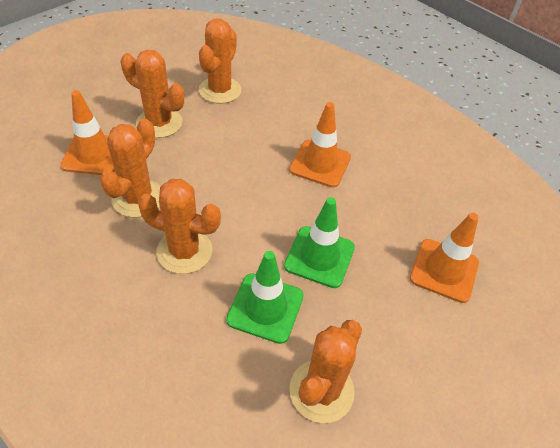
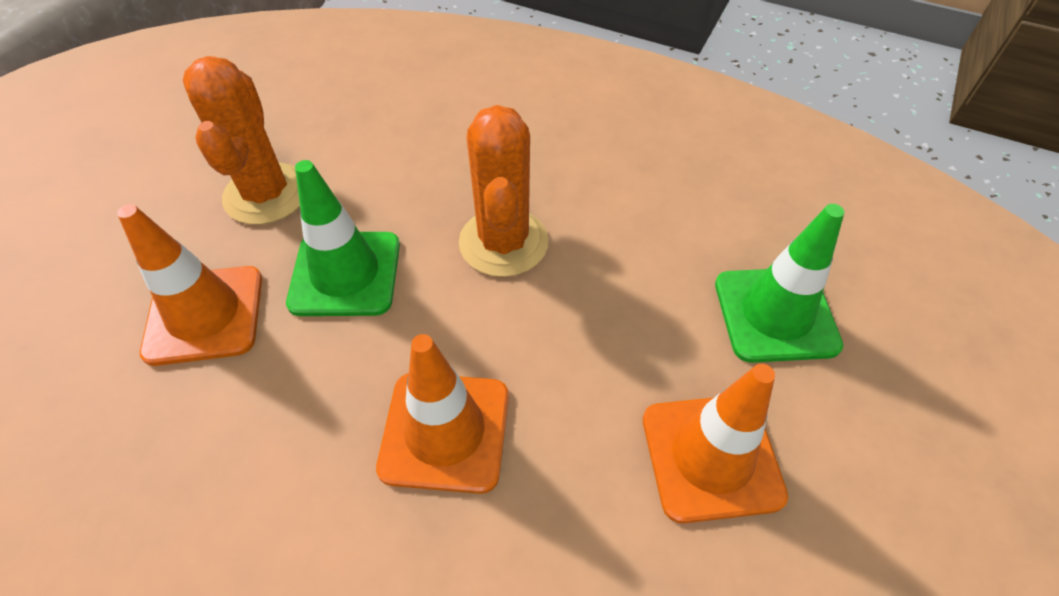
orange cactus: 5 -> 2

